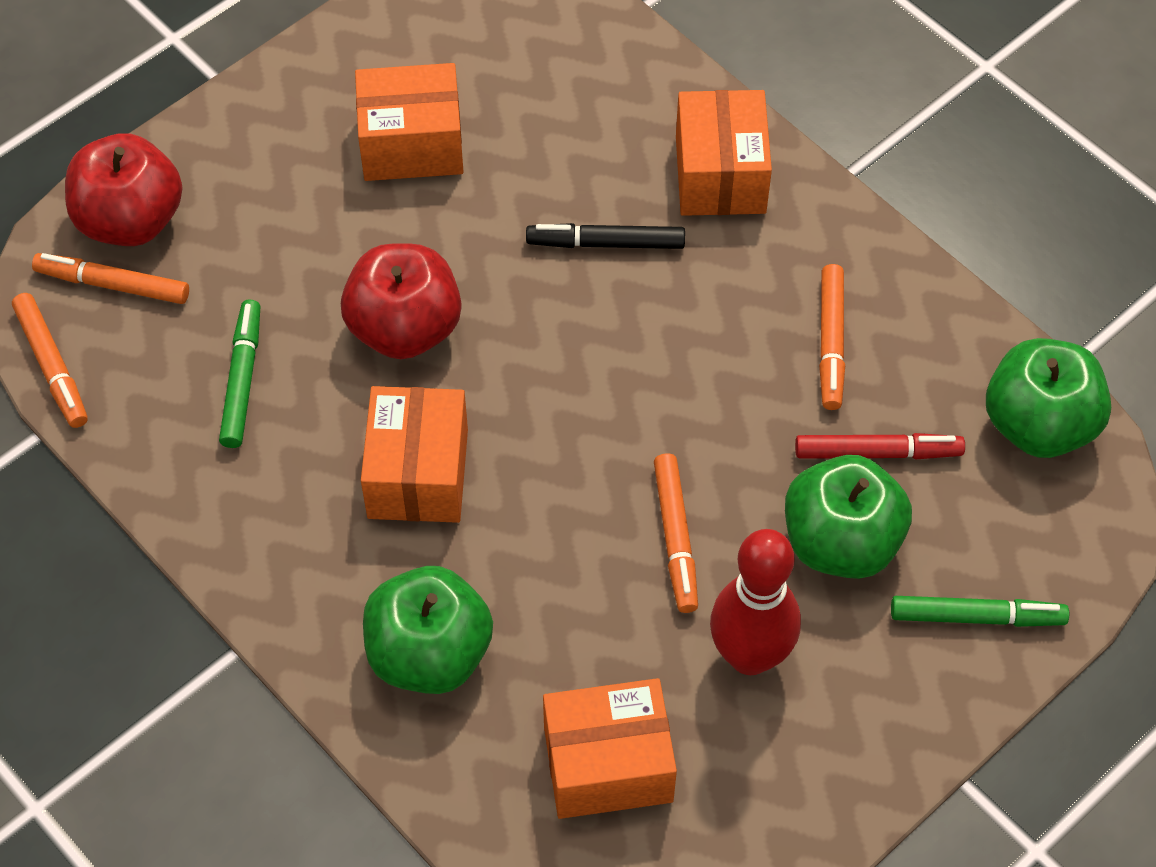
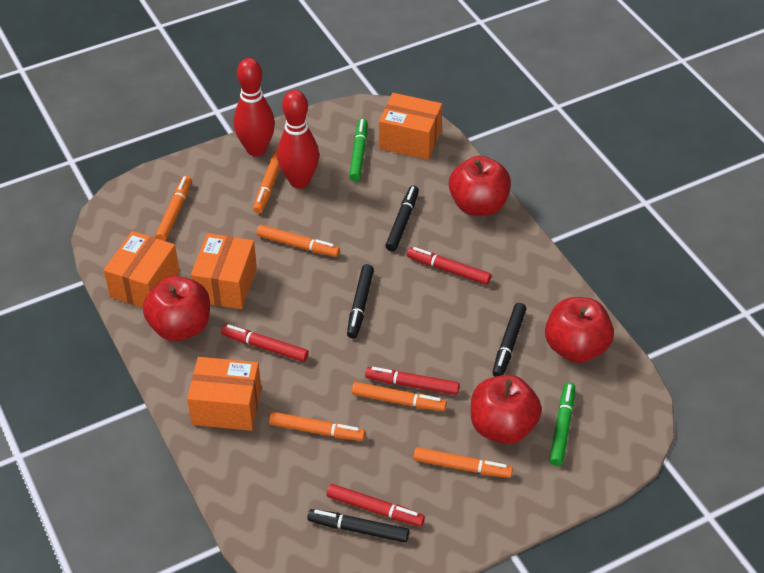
black marker: 1 -> 4
green apple: 3 -> 0
orange marker: 4 -> 6
red apple: 2 -> 4
red bowling pin: 1 -> 2
red marker: 1 -> 4

